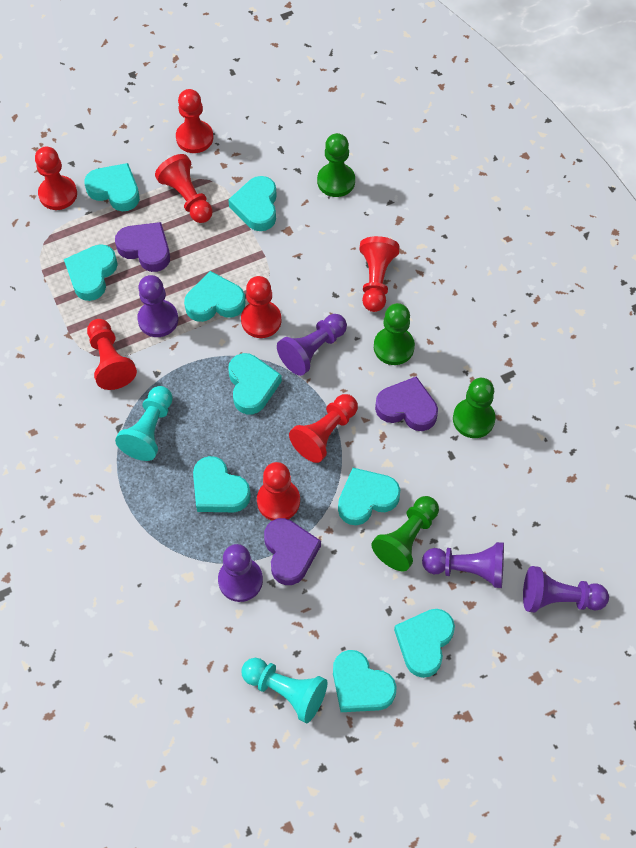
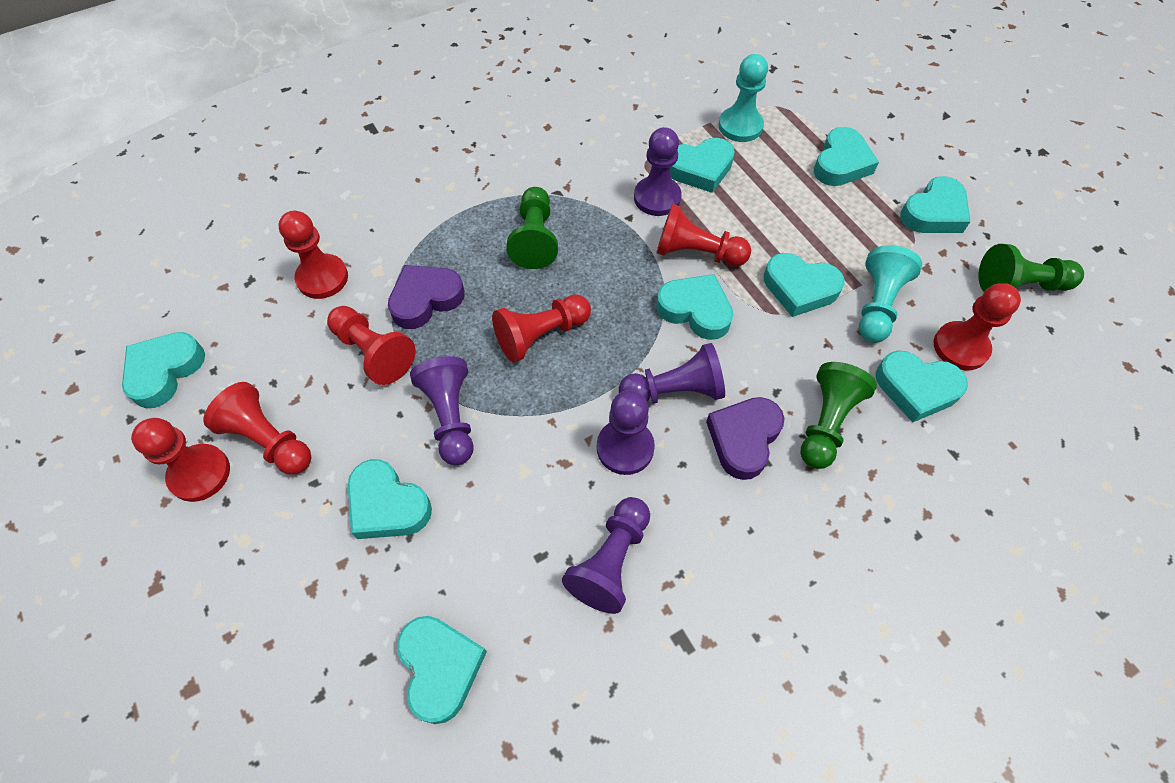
green pawn: 4 -> 3
purple heart: 3 -> 2
red pawn: 8 -> 7

